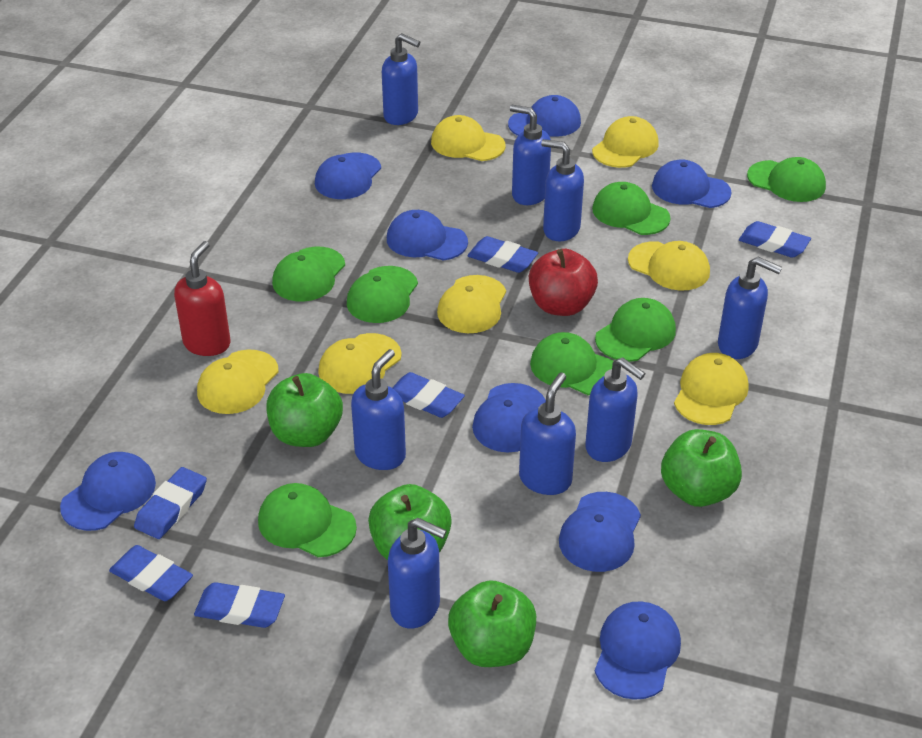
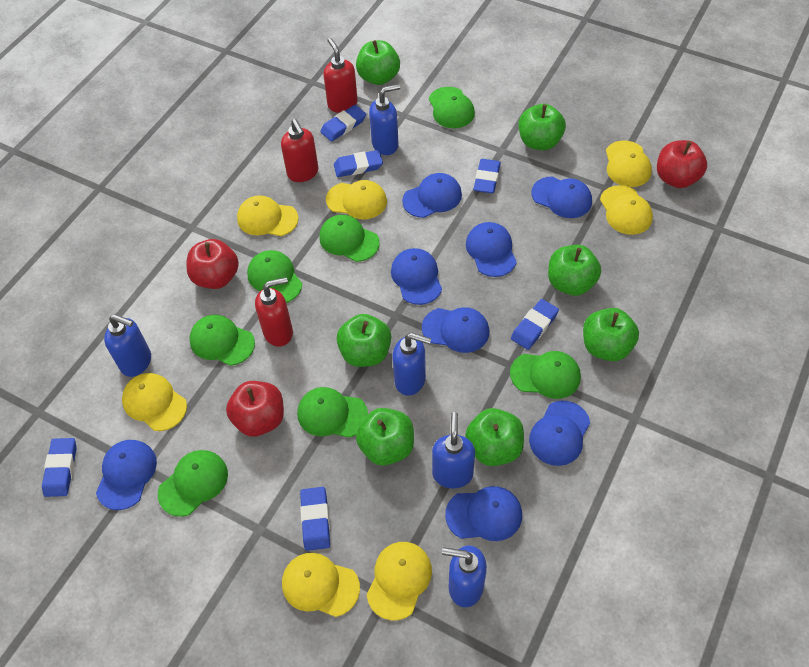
blue soap dispenser: 8 -> 5
green apple: 4 -> 7
red apple: 1 -> 3
red soap dispenser: 1 -> 3

